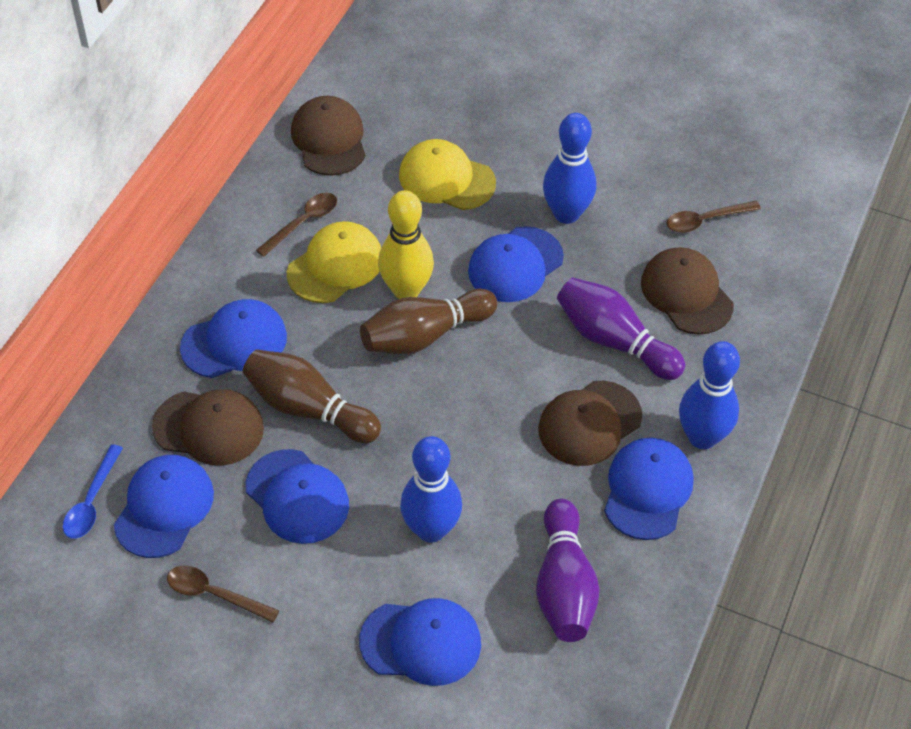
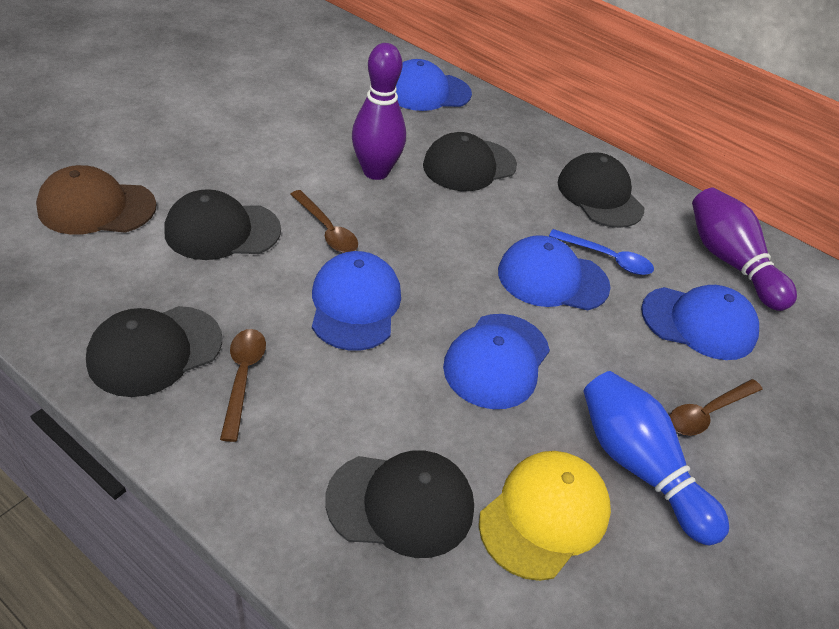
black cap: 0 -> 5
blue bowling pin: 3 -> 1
blue cap: 6 -> 5
brown bowling pin: 2 -> 0
brown cap: 4 -> 1
yellow bowling pin: 1 -> 0
yellow cap: 2 -> 1

